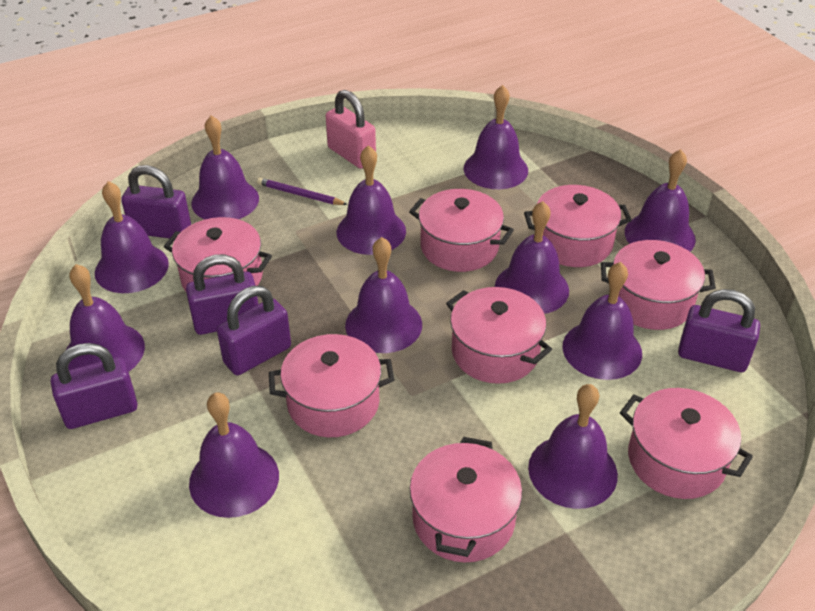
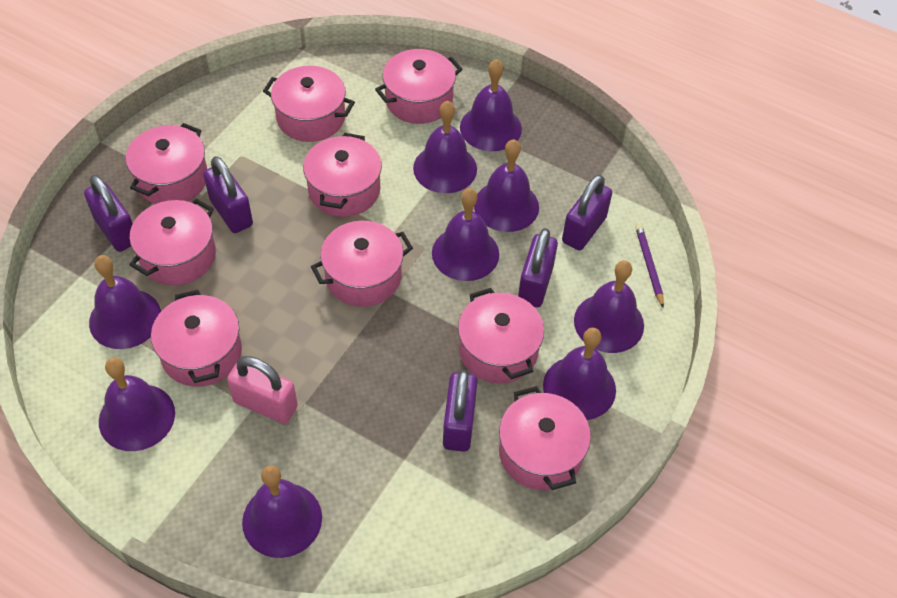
pink pot: 8 -> 9
purple bell: 11 -> 9

